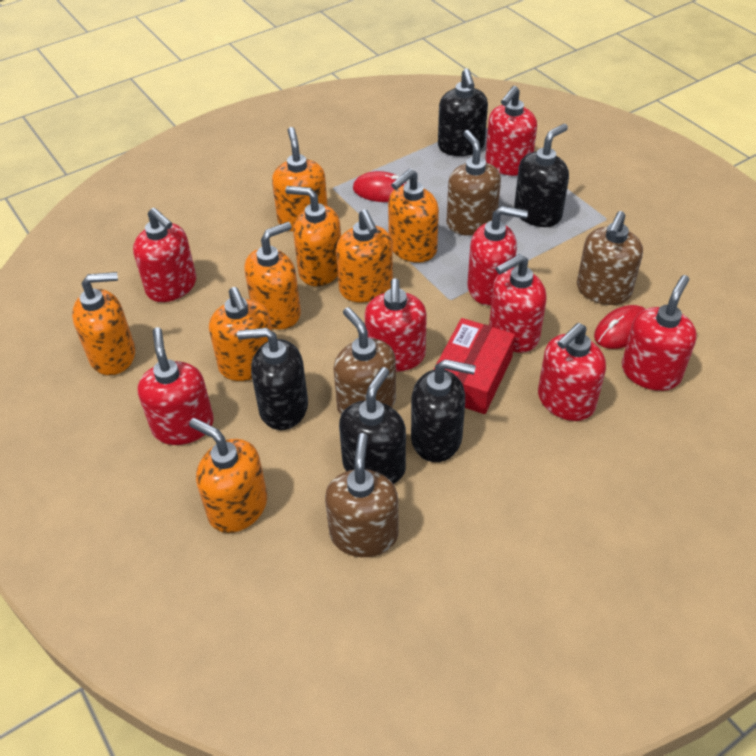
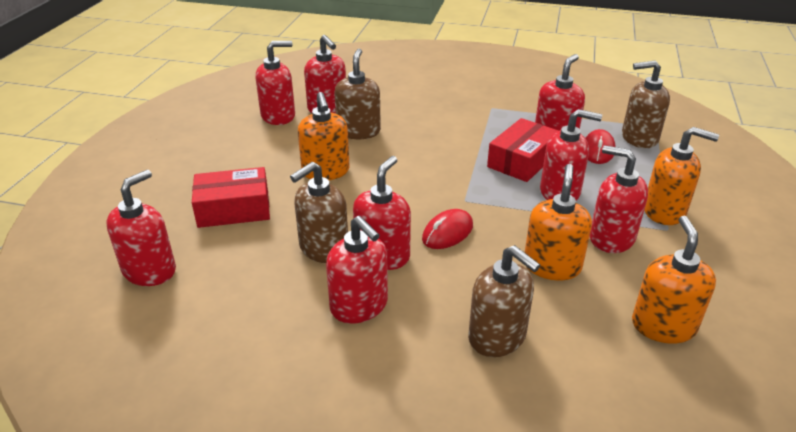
black soap dispenser: 5 -> 0
orange soap dispenser: 8 -> 4
red box: 1 -> 2

